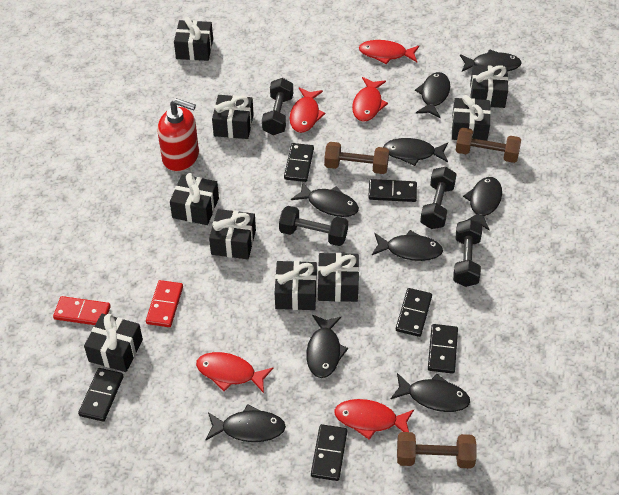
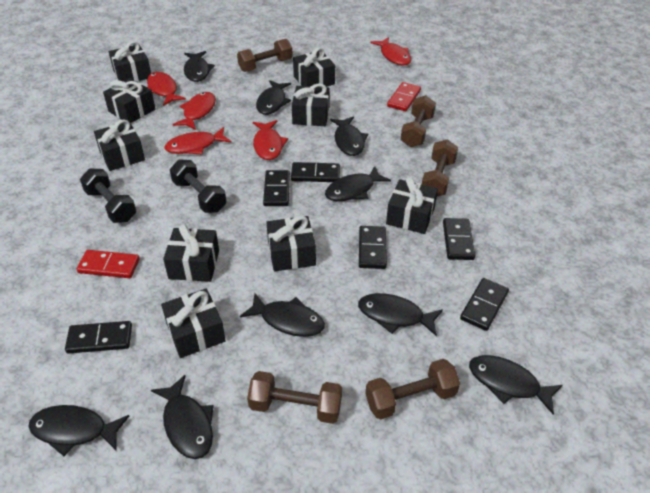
black dumbbell: 4 -> 2
brown dumbbell: 3 -> 5
red soap dispenser: 1 -> 0

